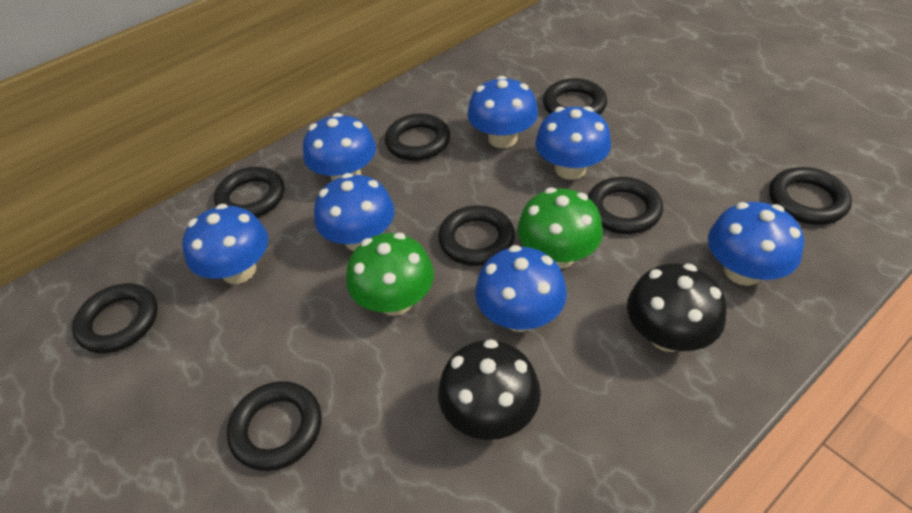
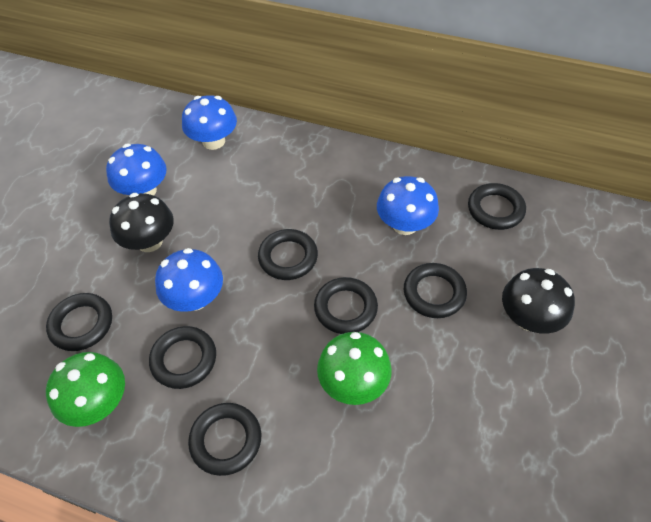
black ring: 8 -> 7
blue mushroom: 7 -> 4

